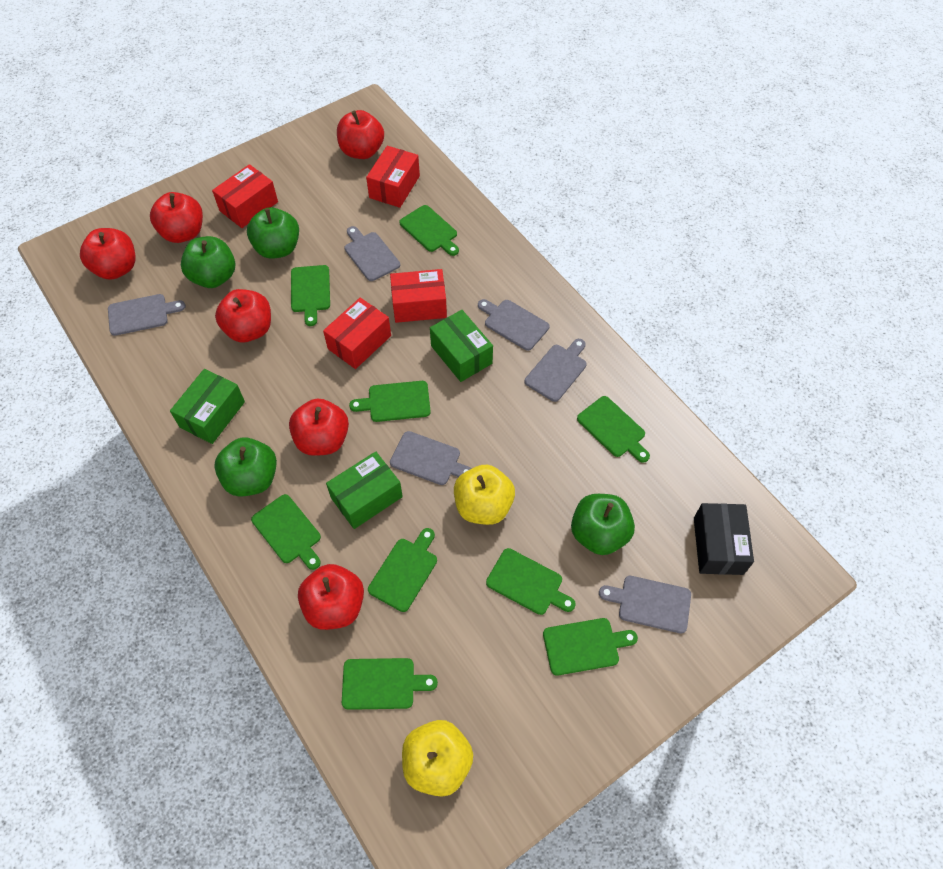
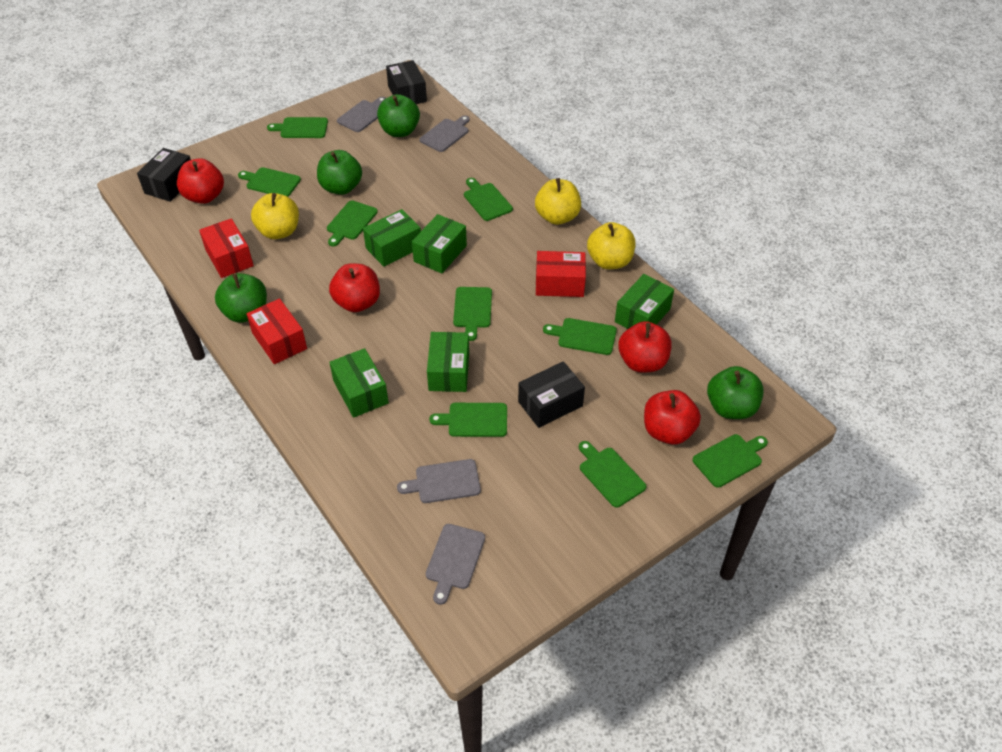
black box: 1 -> 3
green box: 3 -> 5
grey cutting board: 6 -> 4
red apple: 6 -> 4
red box: 4 -> 3
yellow apple: 2 -> 3

